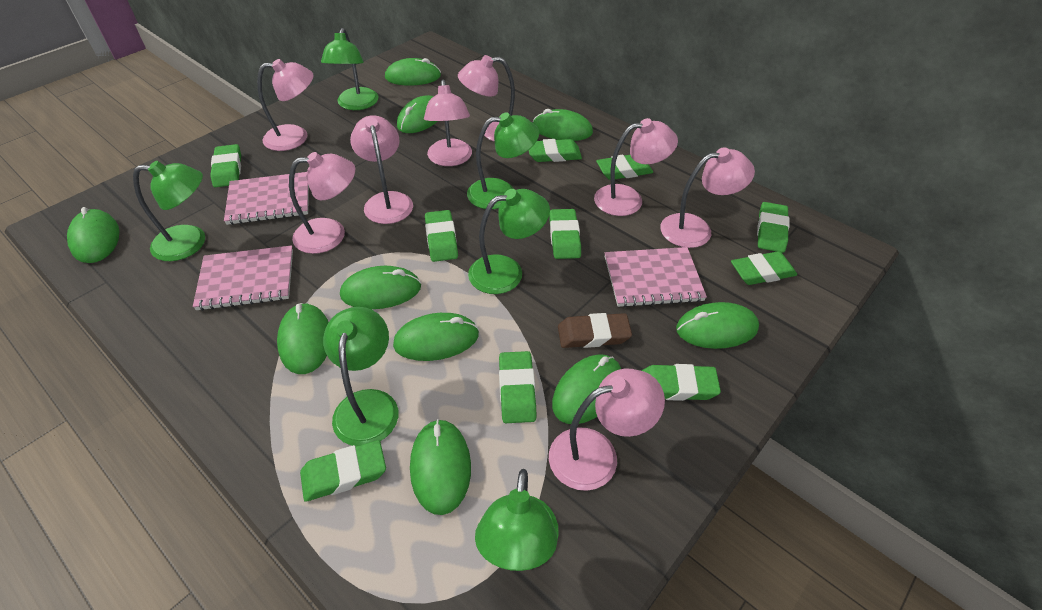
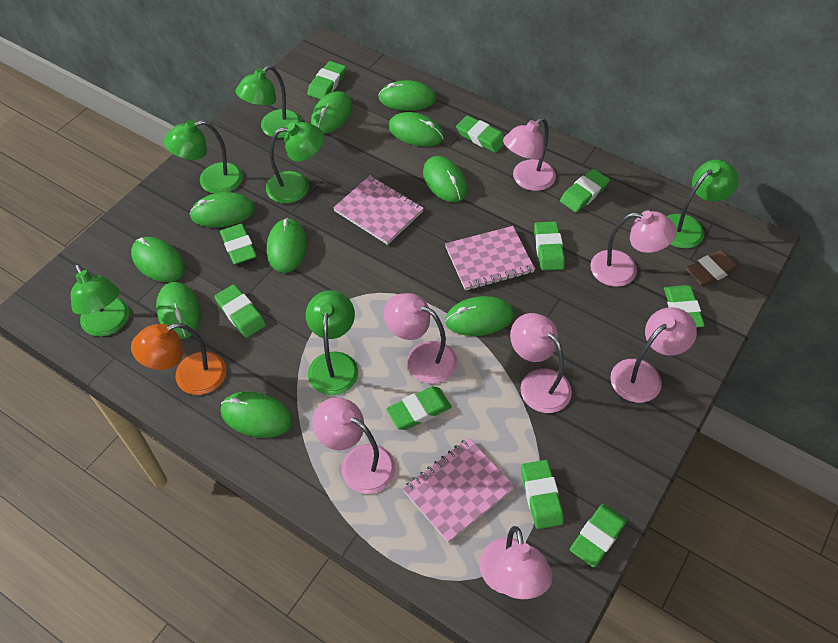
orange lamp: 0 -> 1
pink lamp: 8 -> 7

